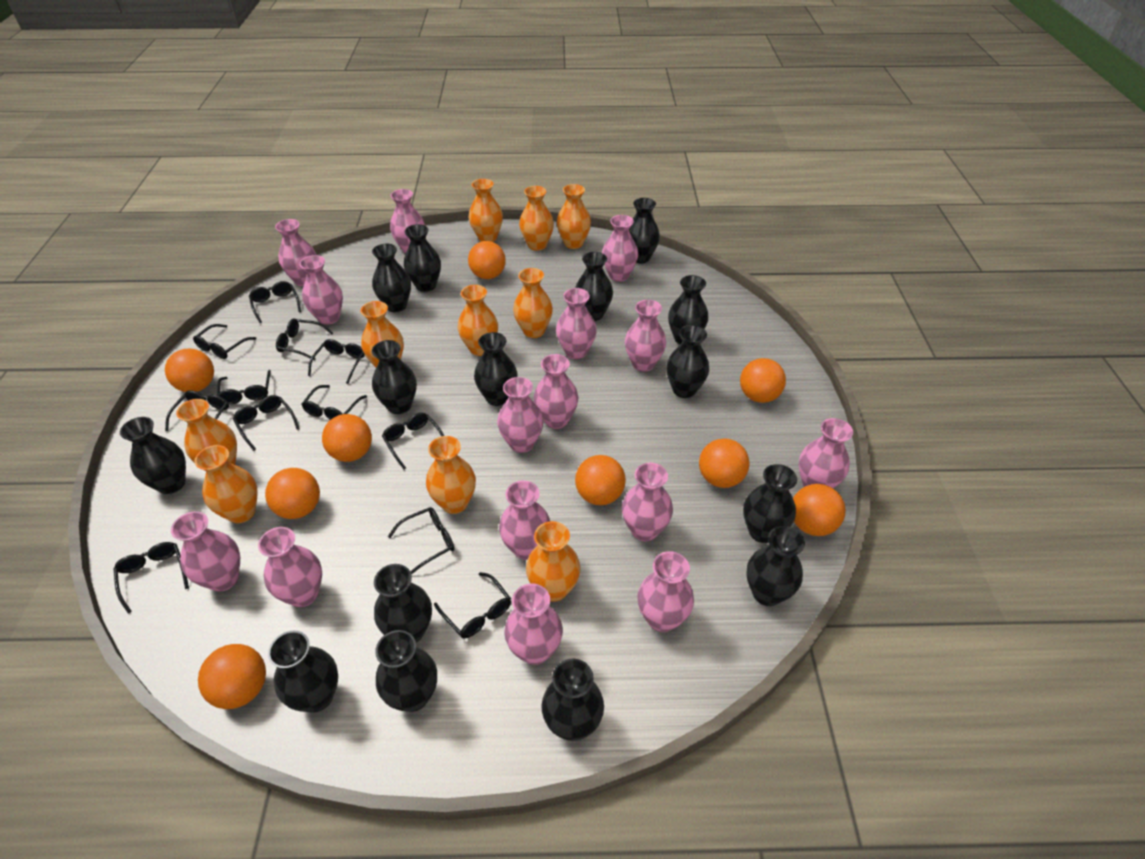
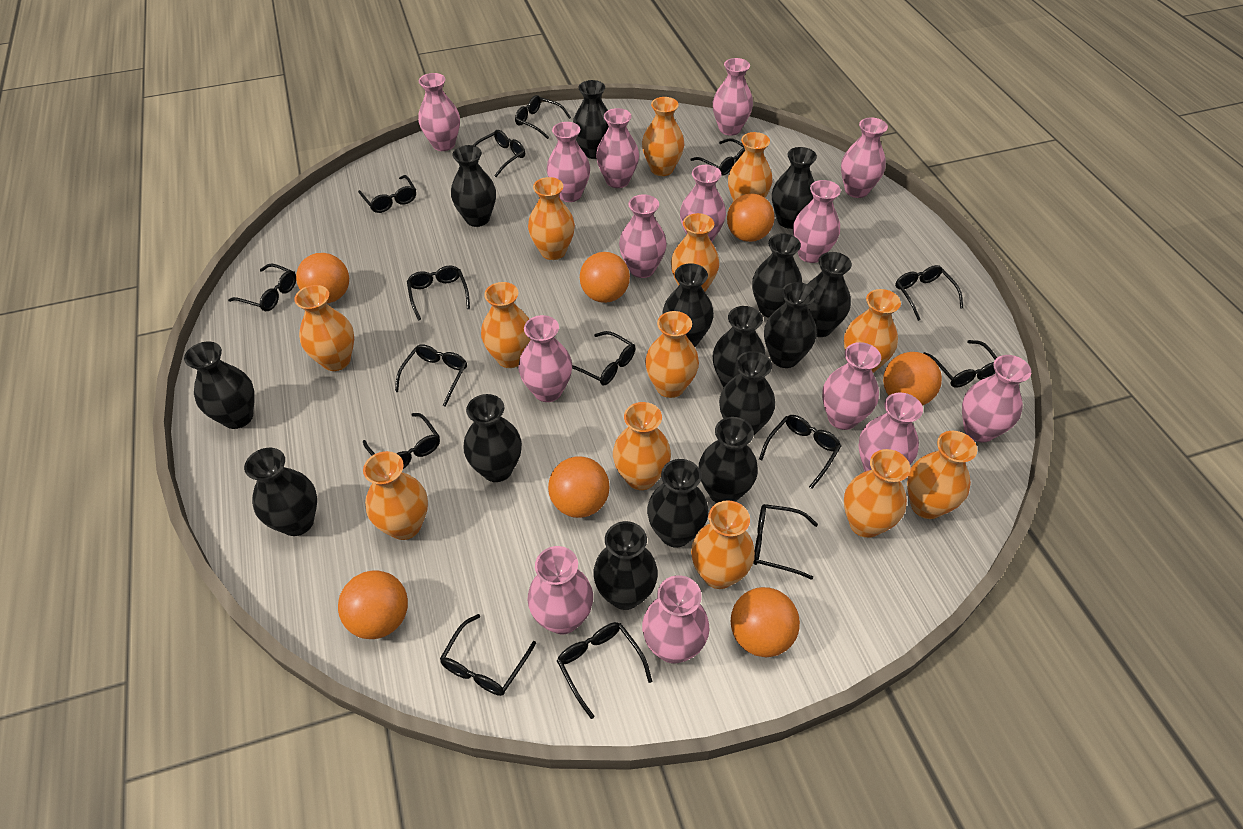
black glasses: 12 -> 15
orange ball: 9 -> 7
orange vase: 10 -> 13
pink vase: 15 -> 14

